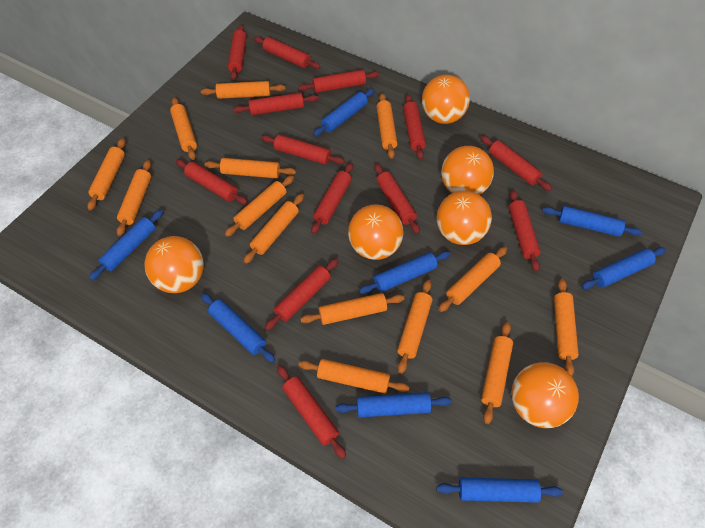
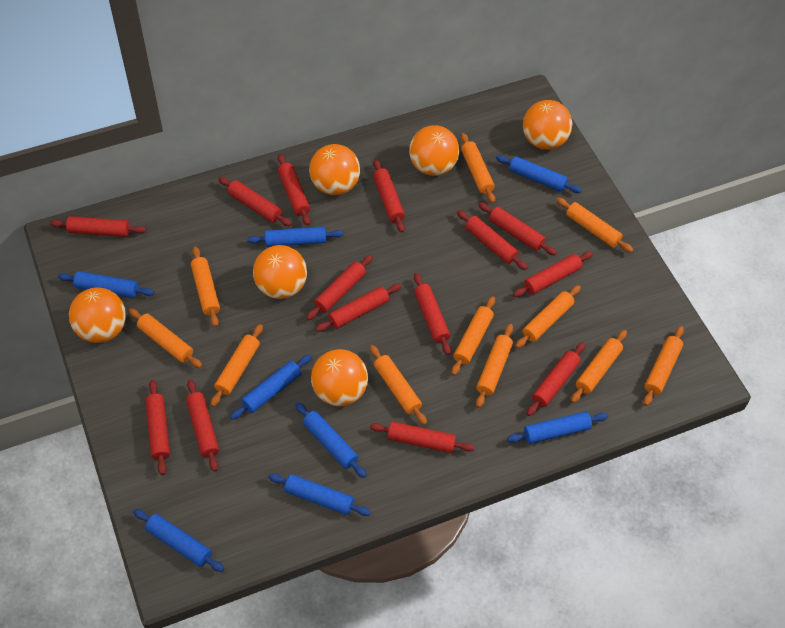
orange rolling pin: 14 -> 11
red rolling pin: 13 -> 14

